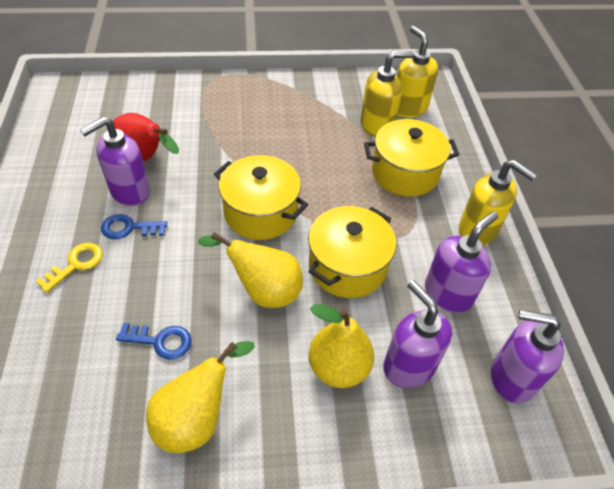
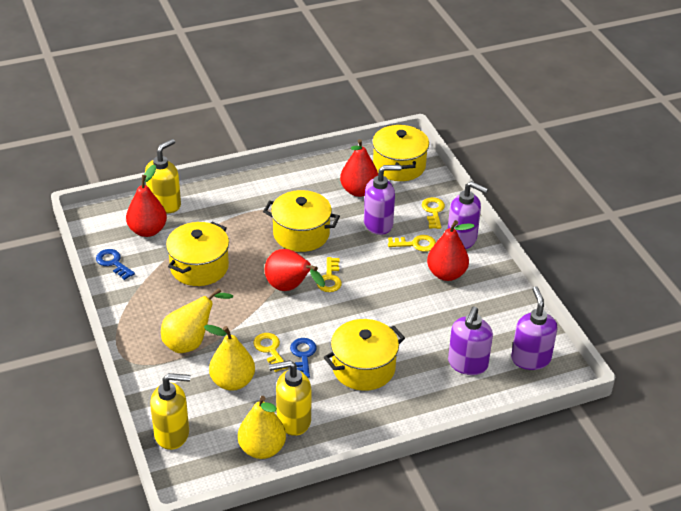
red pear: 1 -> 4
yellow key: 1 -> 4
yellow pot: 3 -> 4

